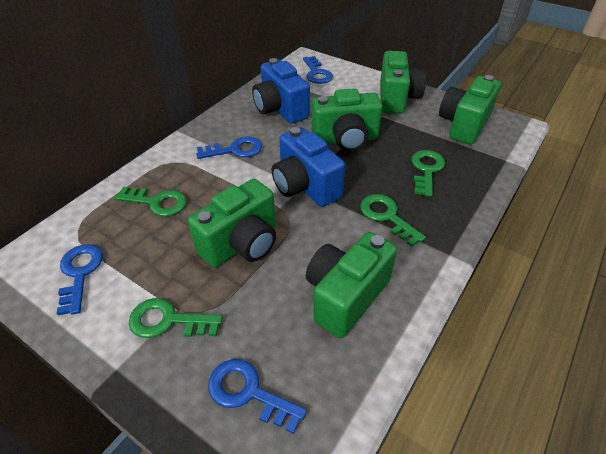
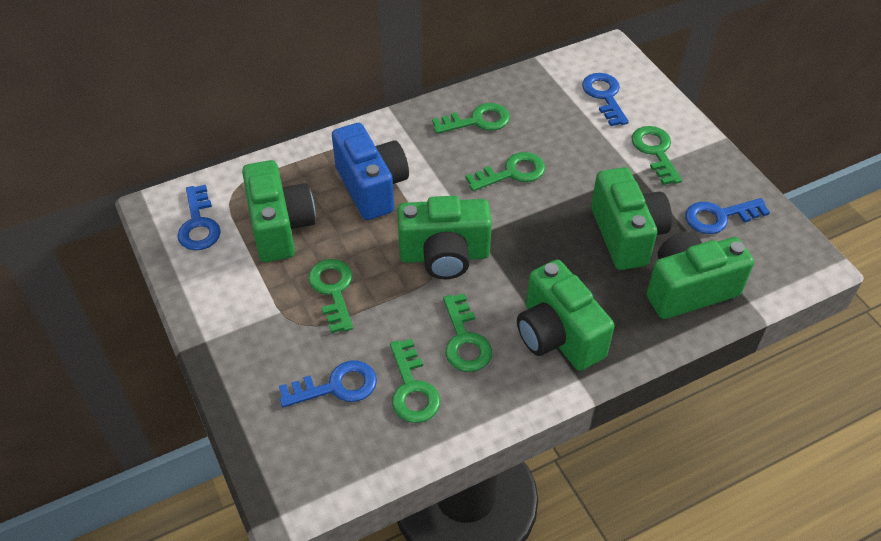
blue camera: 2 -> 1
green key: 4 -> 6

